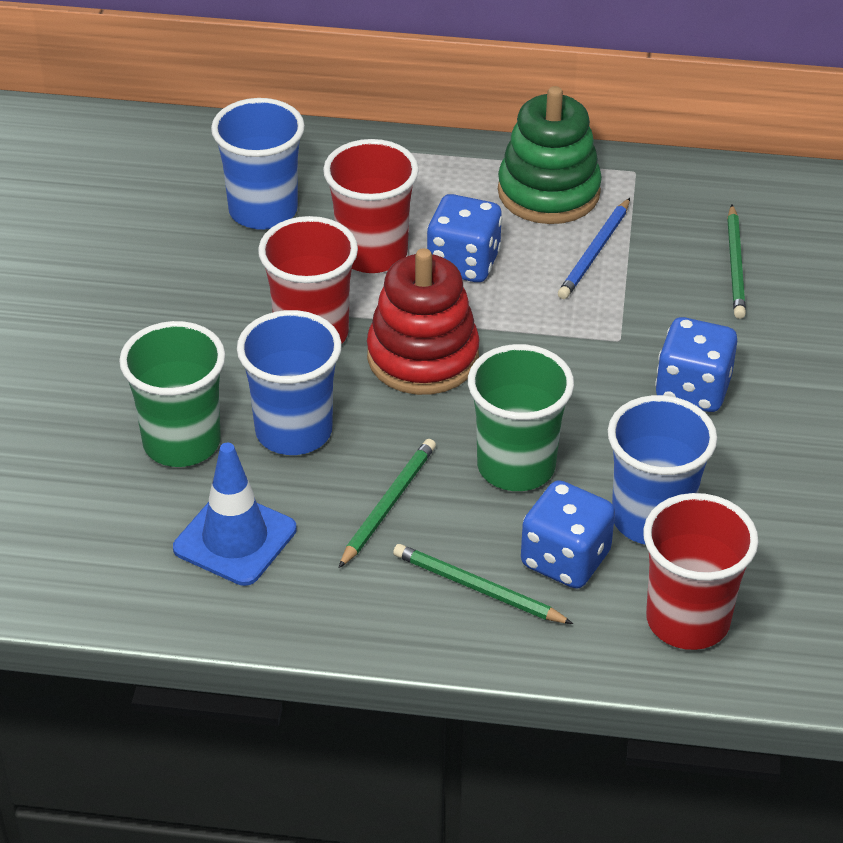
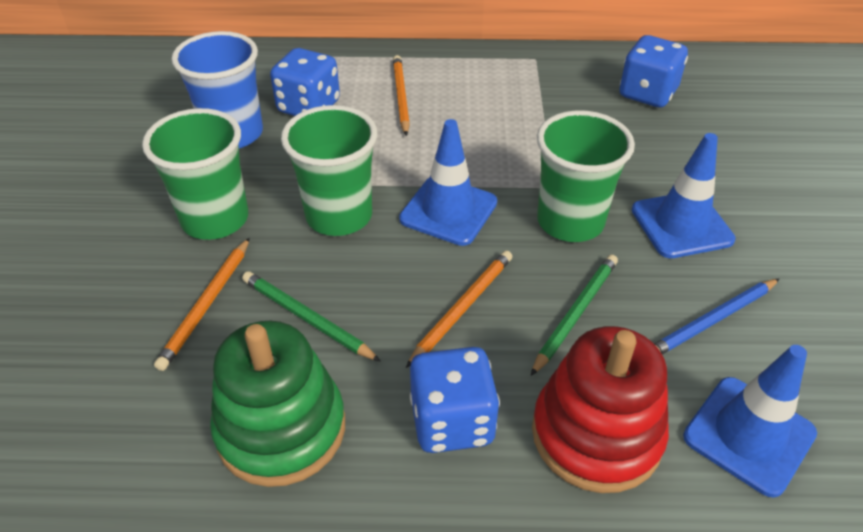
blue cup: 3 -> 1
blue traffic cone: 1 -> 3
green cup: 2 -> 3
green pencil: 3 -> 2
orange pencil: 0 -> 3
red cup: 3 -> 0

